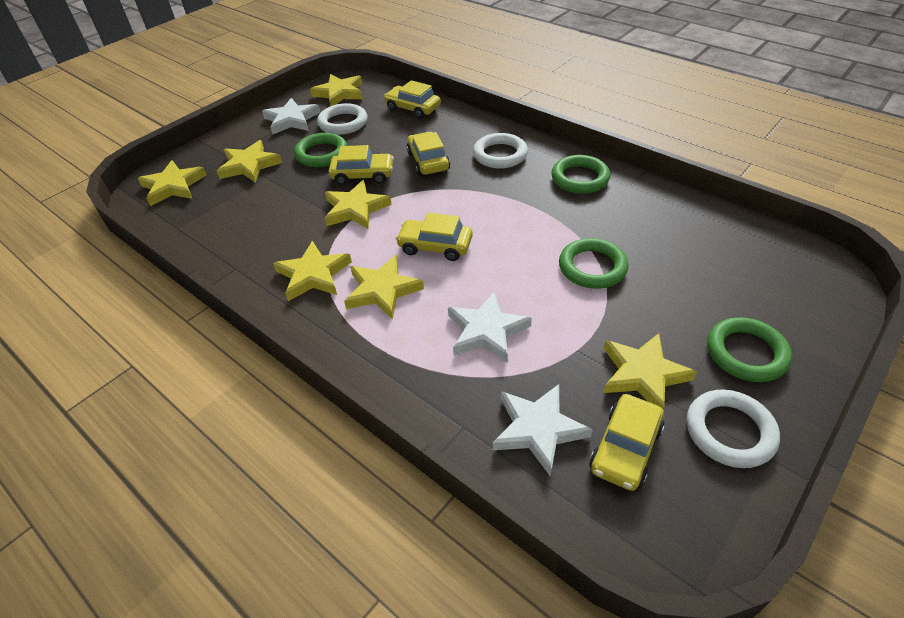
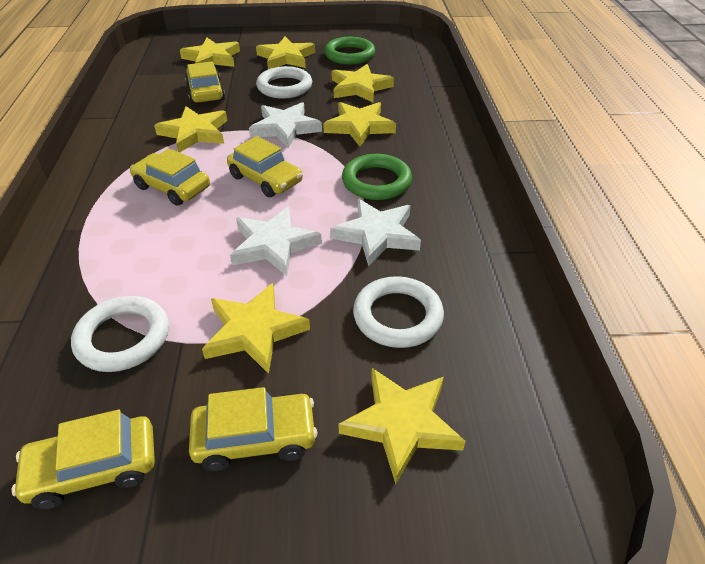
green ring: 4 -> 2

